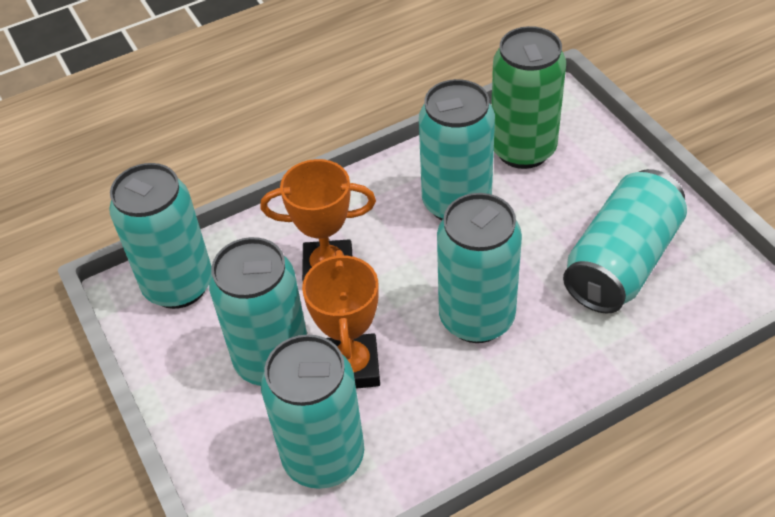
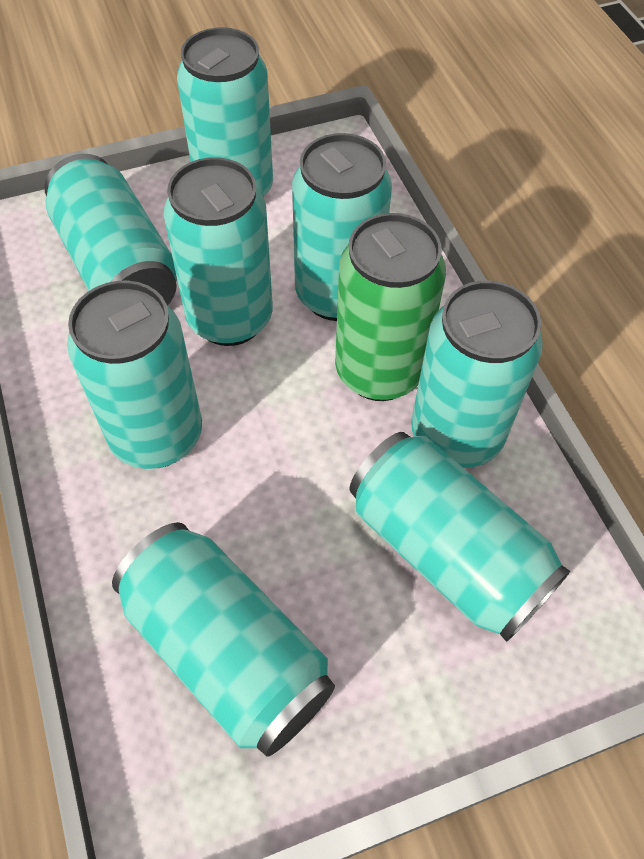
orange trophy: 2 -> 0
turquoise can: 6 -> 8

